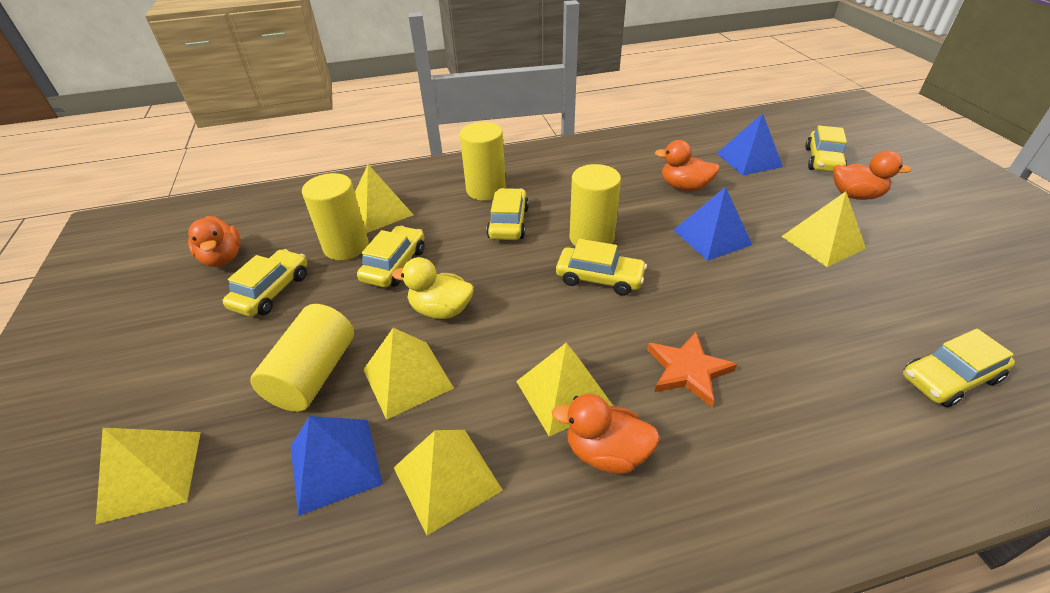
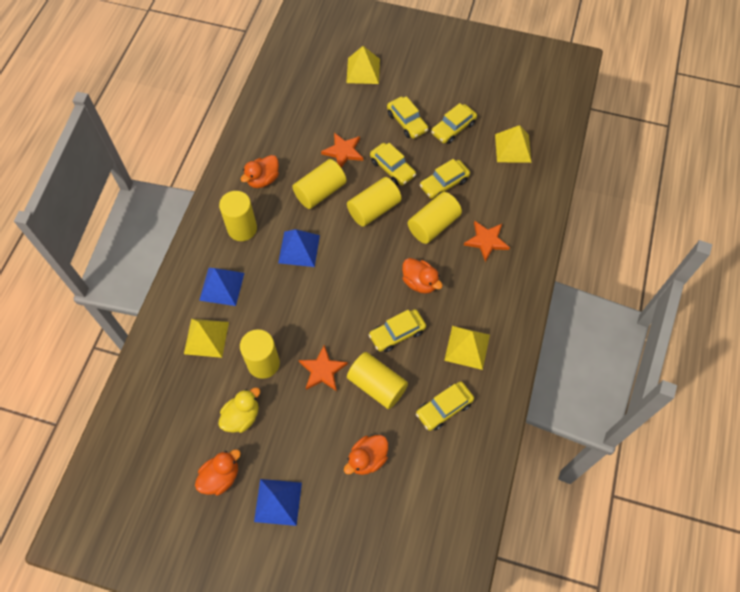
orange star: 1 -> 3
yellow cylinder: 4 -> 6
yellow pyramid: 6 -> 4

